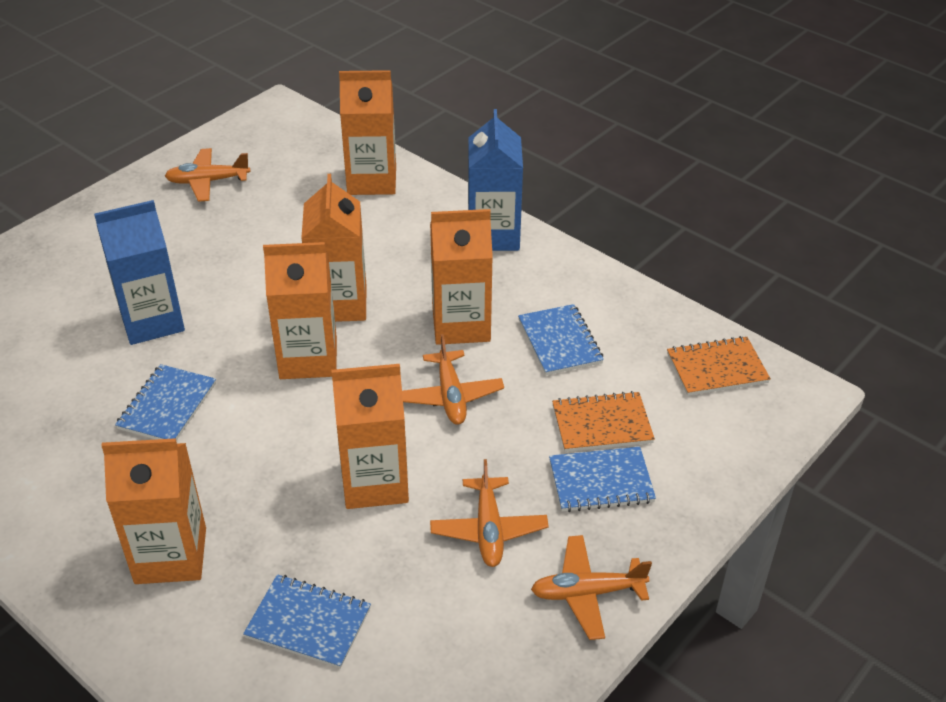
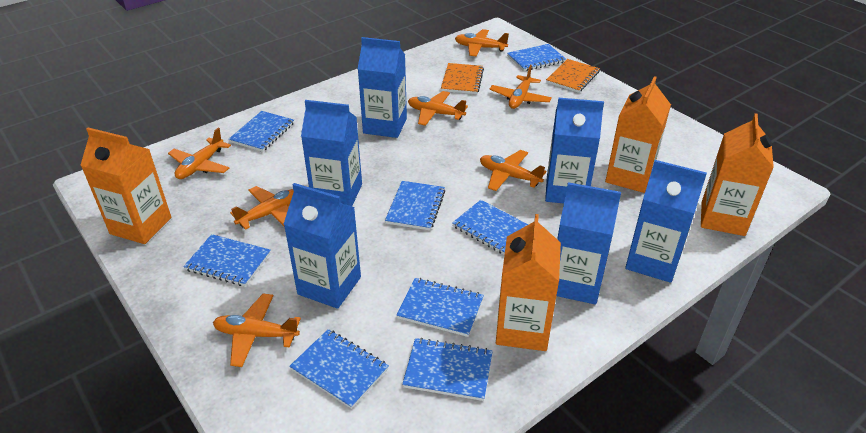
blue carton: 2 -> 6
blue notebook: 4 -> 8
orange carton: 6 -> 4
orange plane: 4 -> 7

